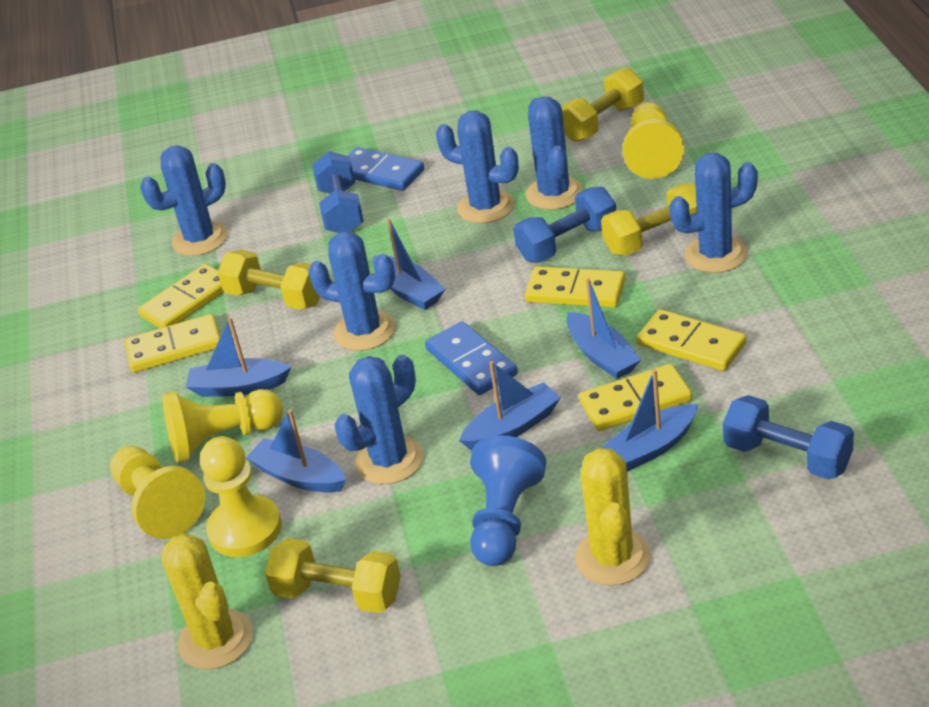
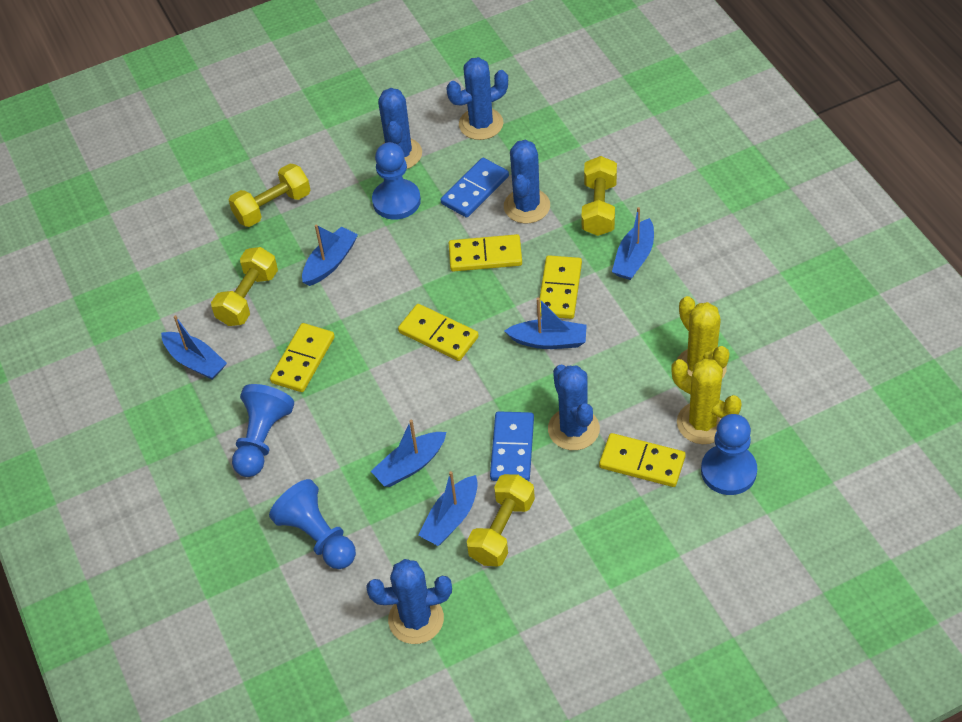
blue cactus: 6 -> 5
blue dumbbell: 3 -> 0
blue pawn: 1 -> 4
yellow pawn: 4 -> 0

